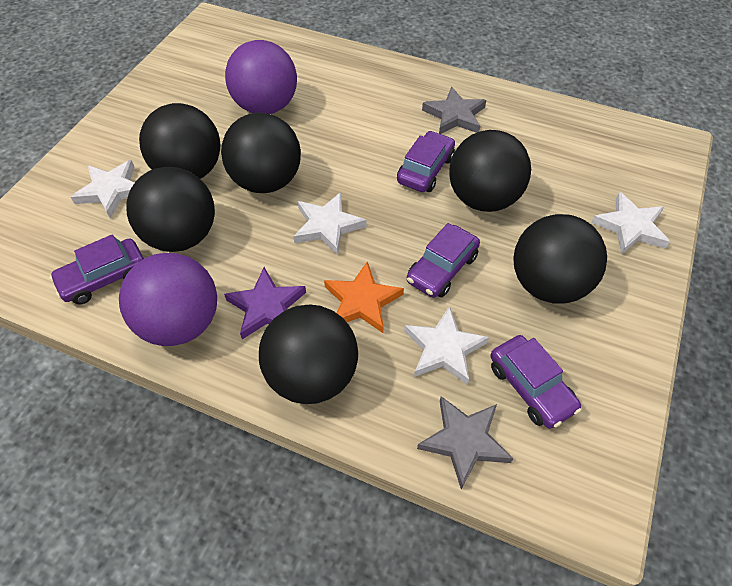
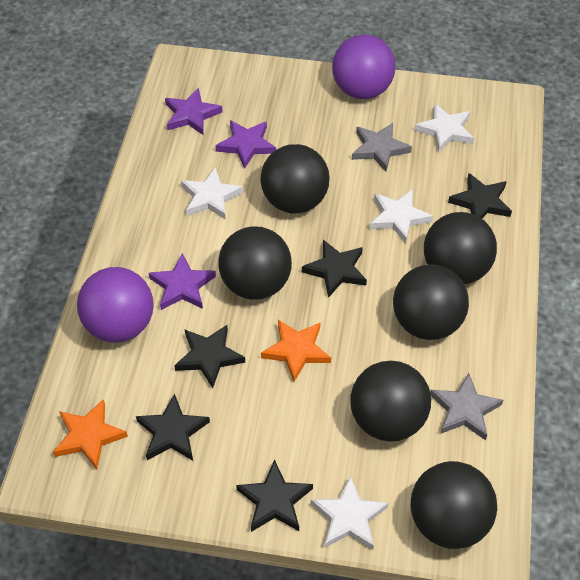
black star: 0 -> 5
orange star: 1 -> 2
purple car: 4 -> 0
purple star: 1 -> 3

